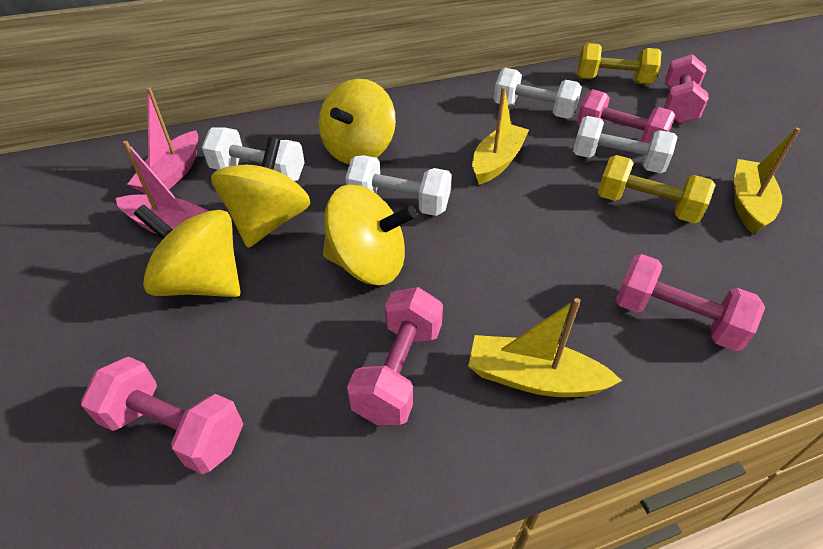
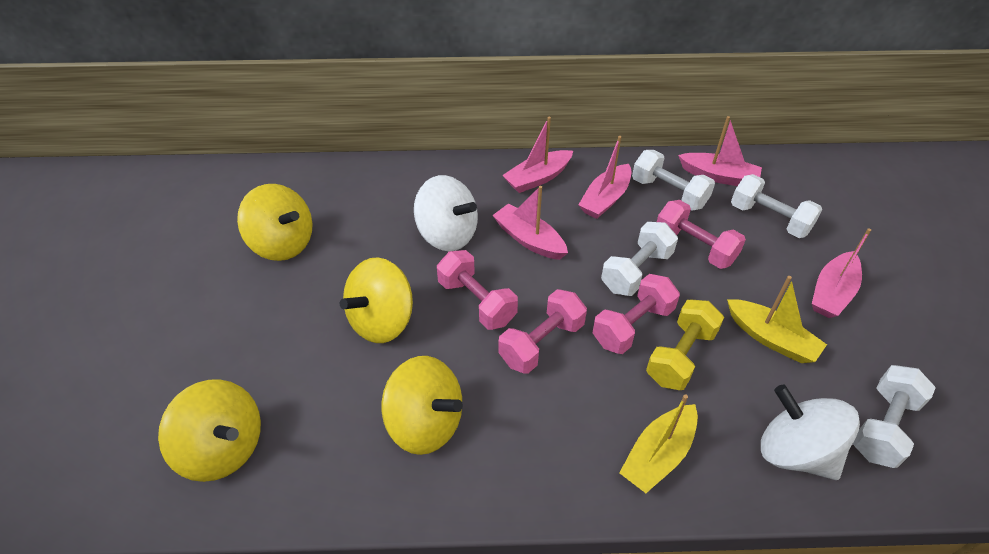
pink boat: 2 -> 5
pink dumbbell: 5 -> 4
white spinning top: 0 -> 2
yellow boat: 3 -> 2
yellow dumbbell: 2 -> 1

